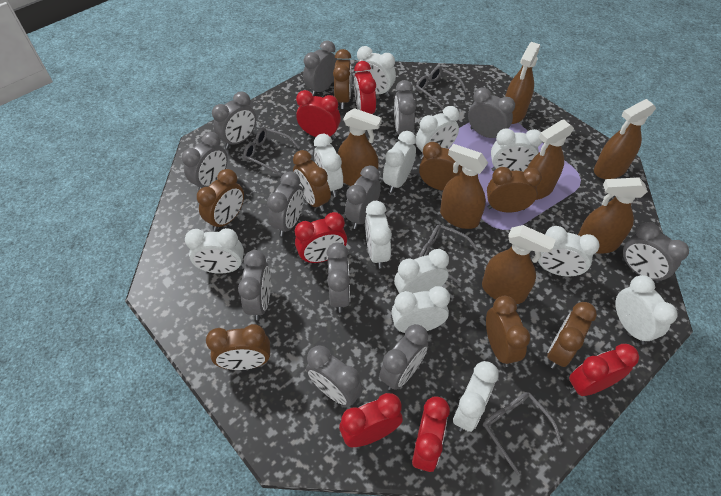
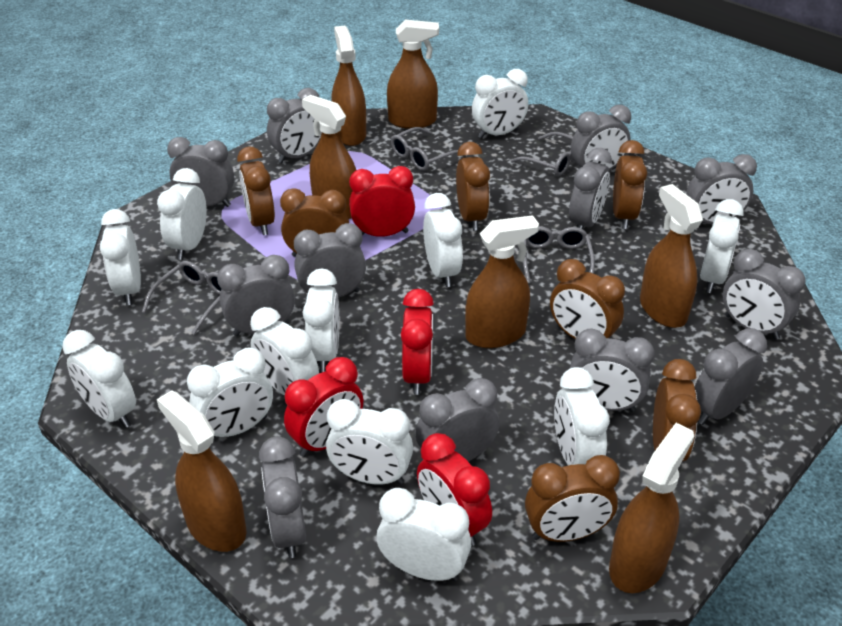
brown clock: 8 -> 7
red clock: 6 -> 4

